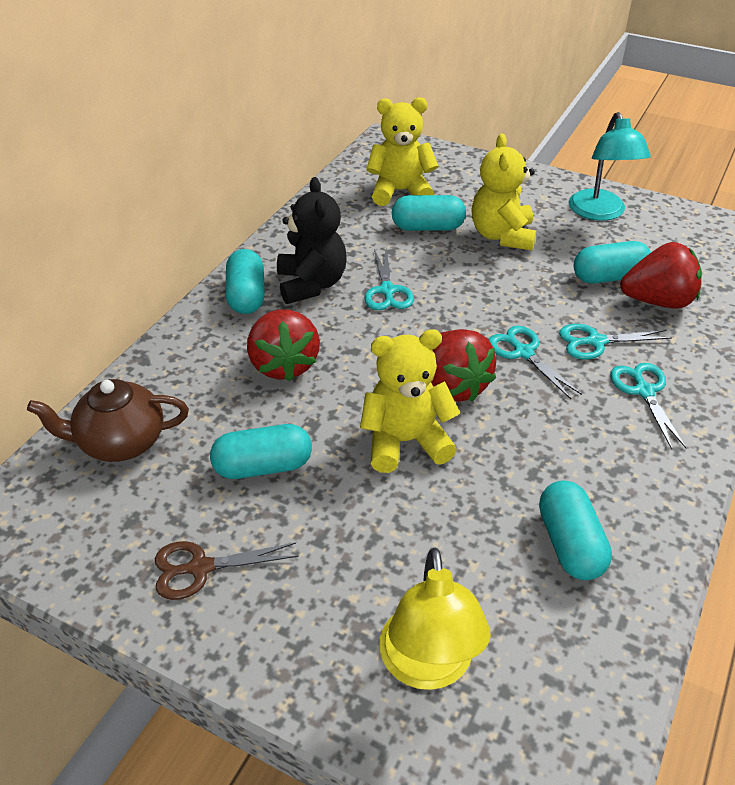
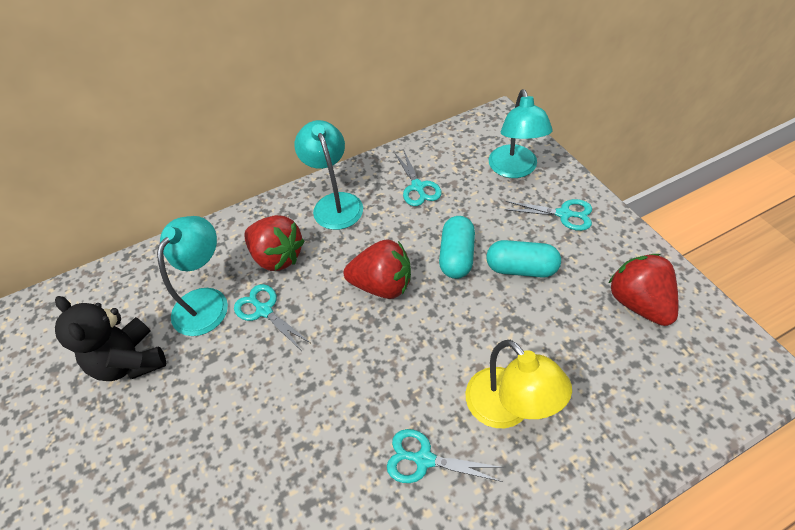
brown scissors: 1 -> 0
brown teapot: 1 -> 0
turquoise capsule: 5 -> 2
turquoise lamp: 1 -> 3
yellow teddy bear: 3 -> 0

